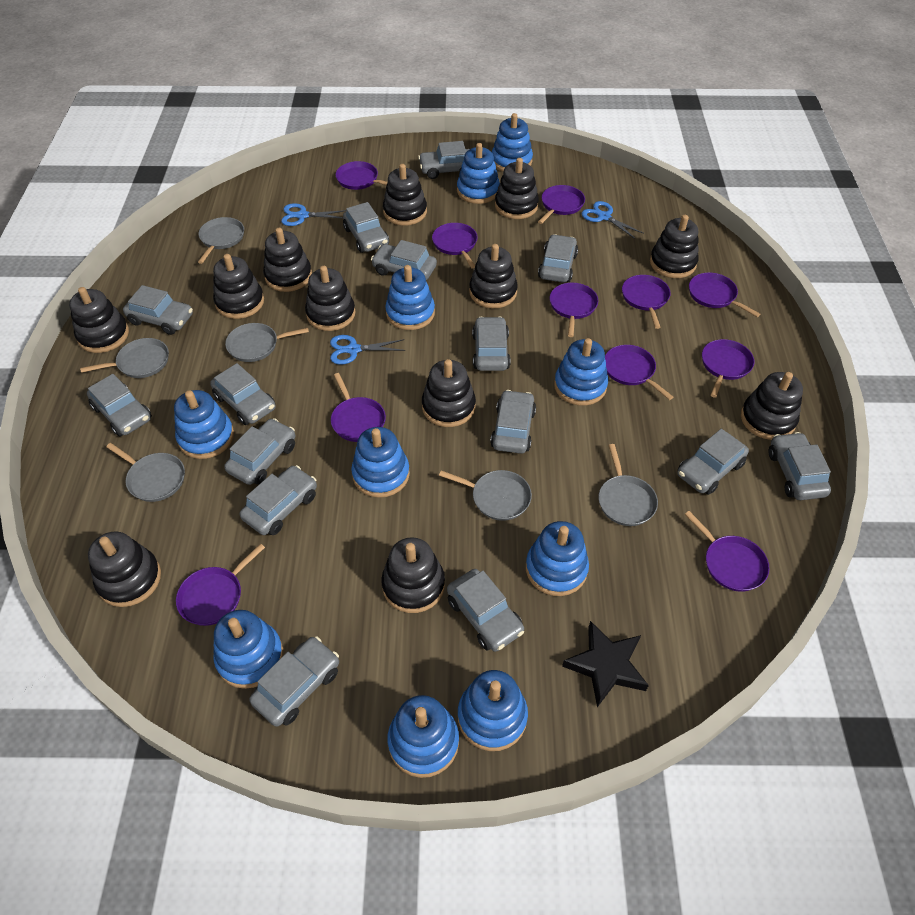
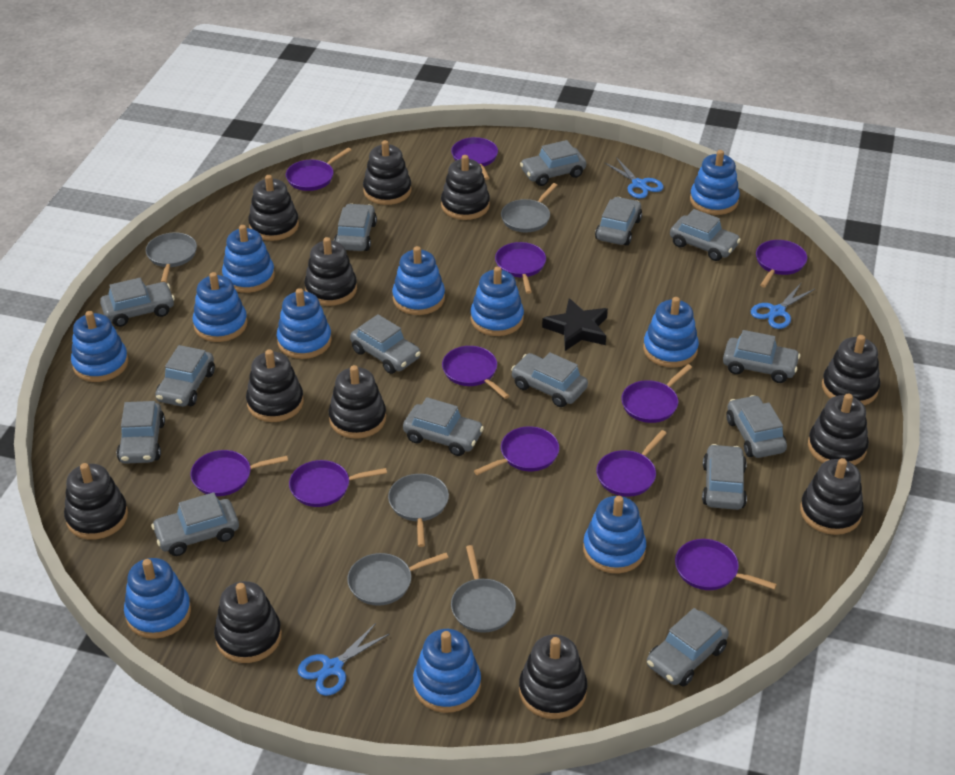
blue stacking toy: 10 -> 11
grey pan: 6 -> 5

